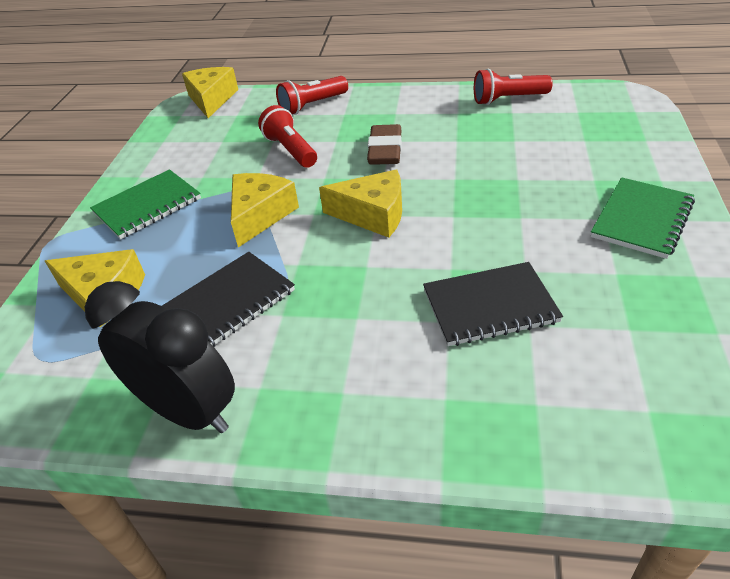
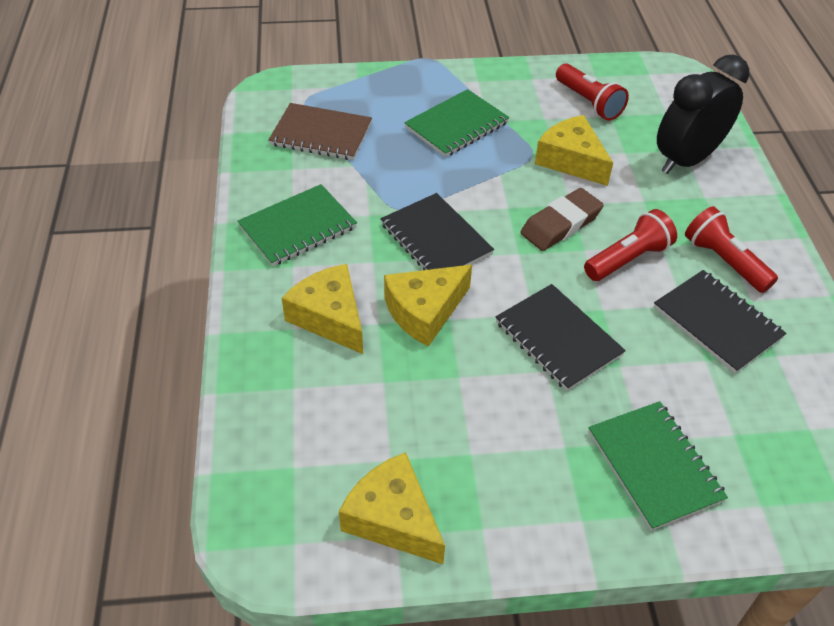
black notebook: 2 -> 3
brown notebook: 0 -> 1
green notebook: 2 -> 3

